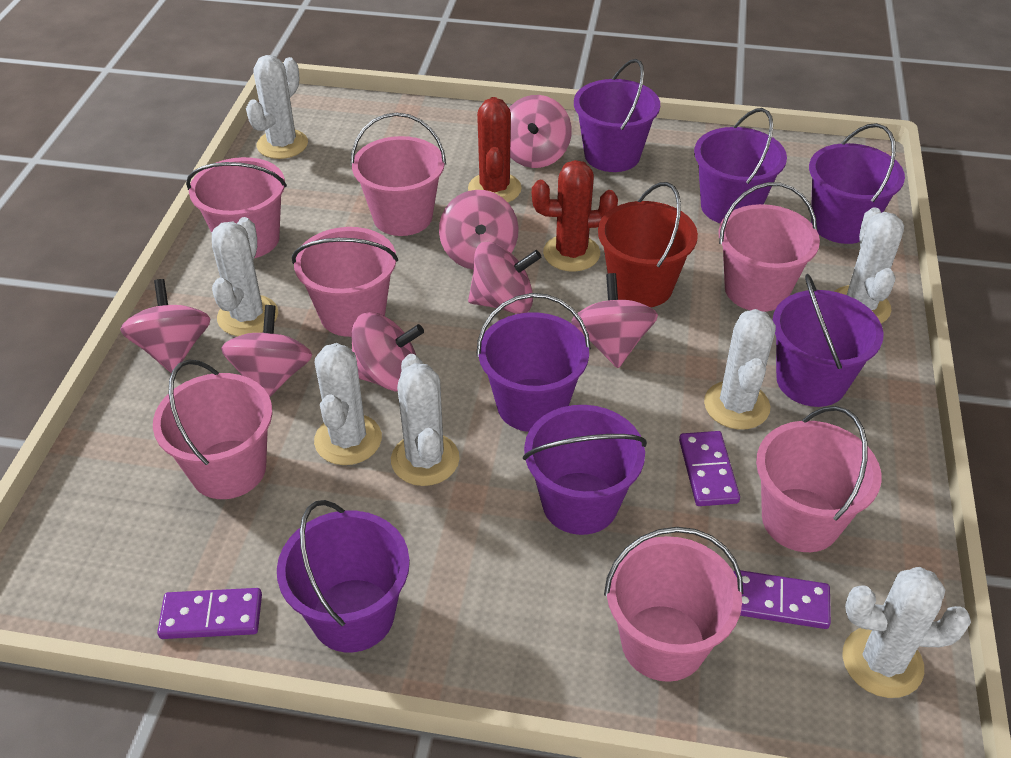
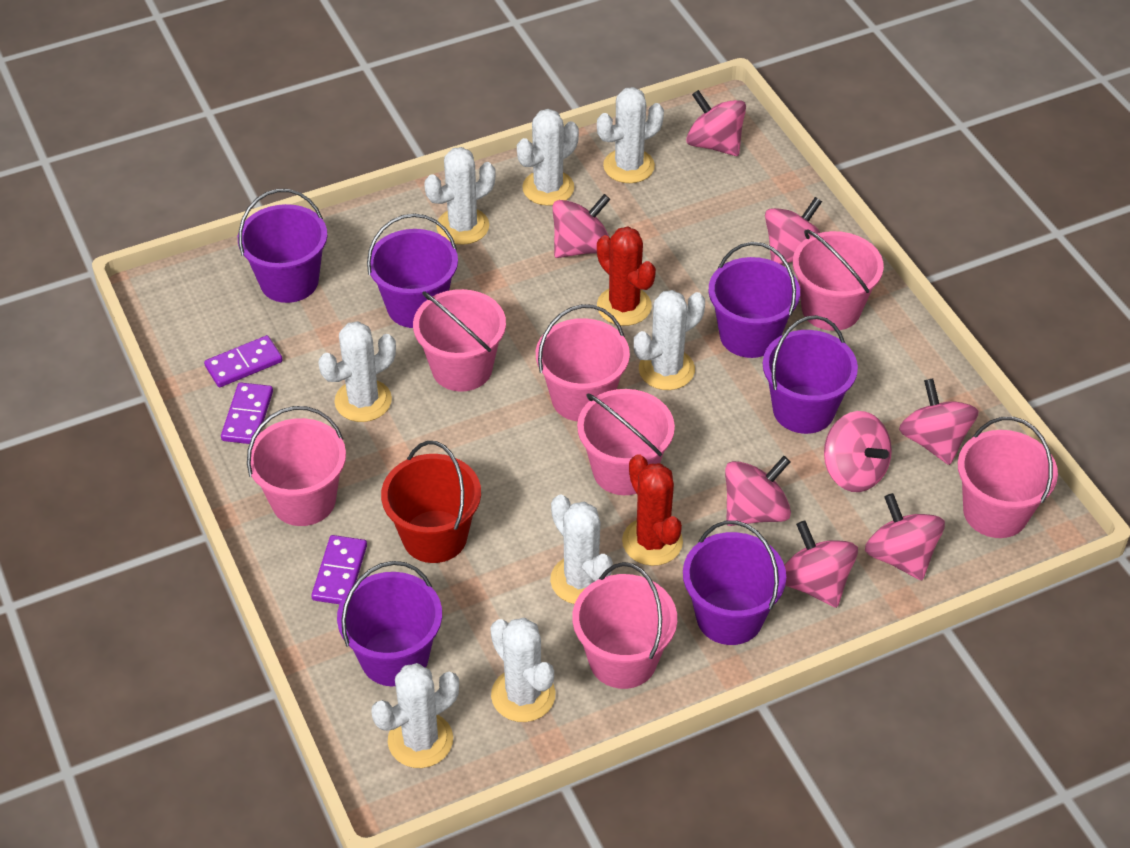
pink spinning top: 7 -> 8
purple bucket: 7 -> 6
white cactus: 7 -> 8

